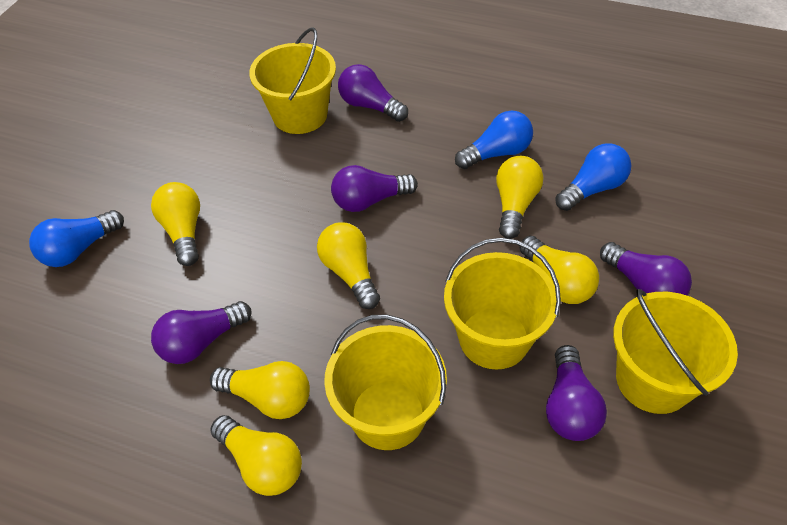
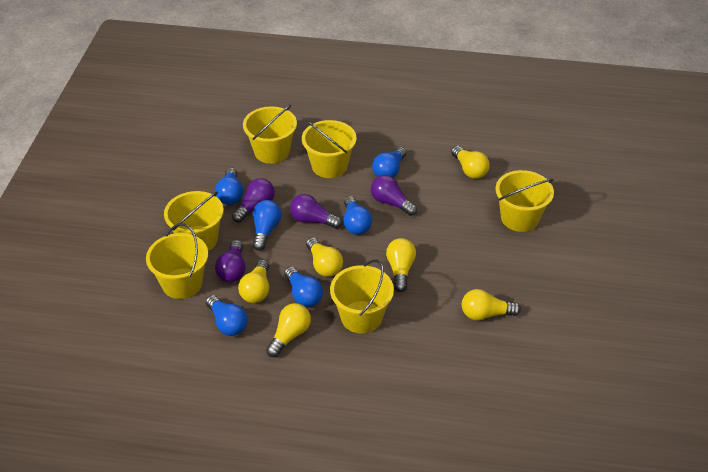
blue light bulb: 3 -> 6
purple light bulb: 5 -> 4
yellow bucket: 4 -> 6

